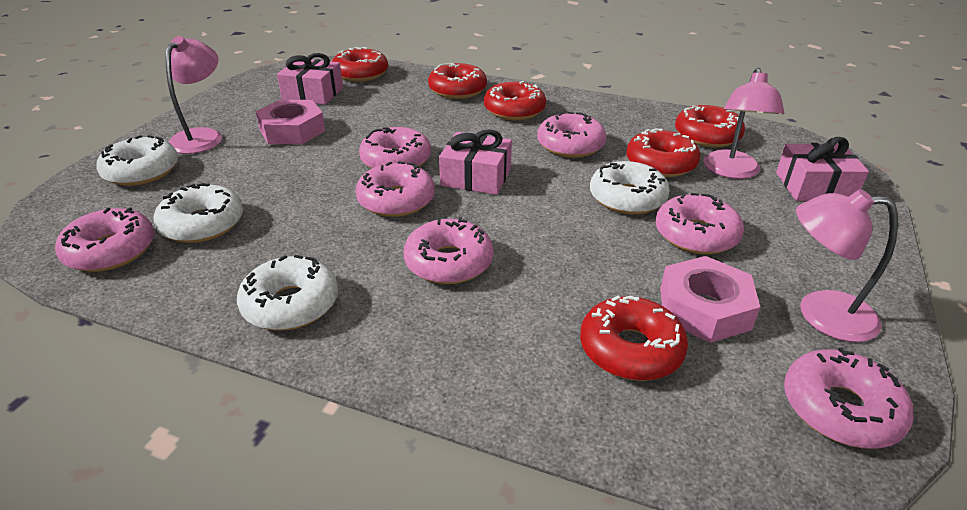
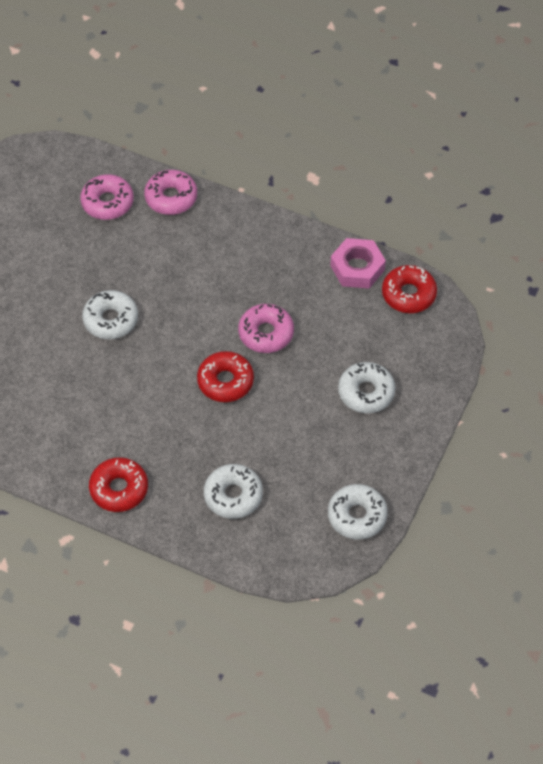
pink donut: 7 -> 3
pink gift: 3 -> 0
pink lamp: 3 -> 0
pink nut: 2 -> 1
red donut: 6 -> 3

